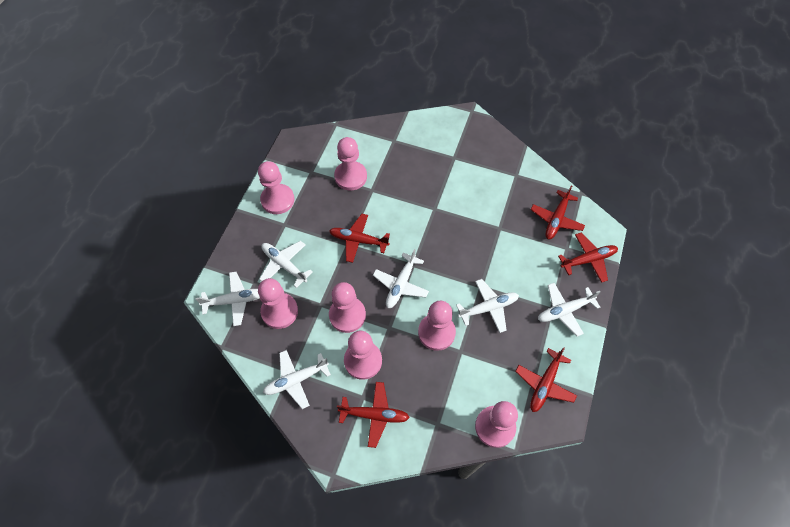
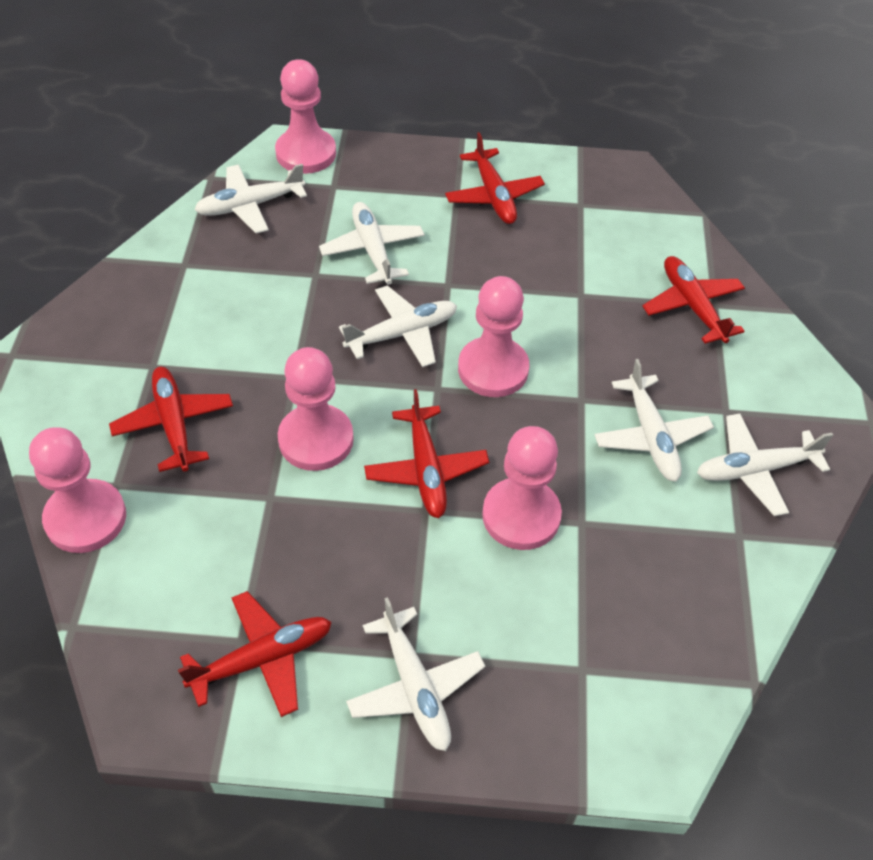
pink pawn: 7 -> 5

